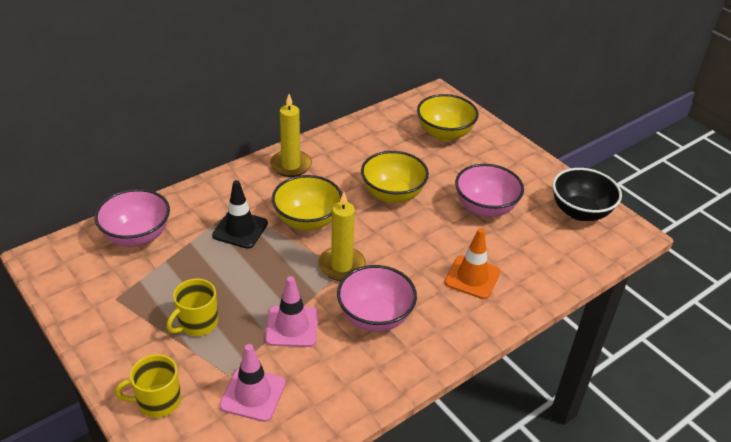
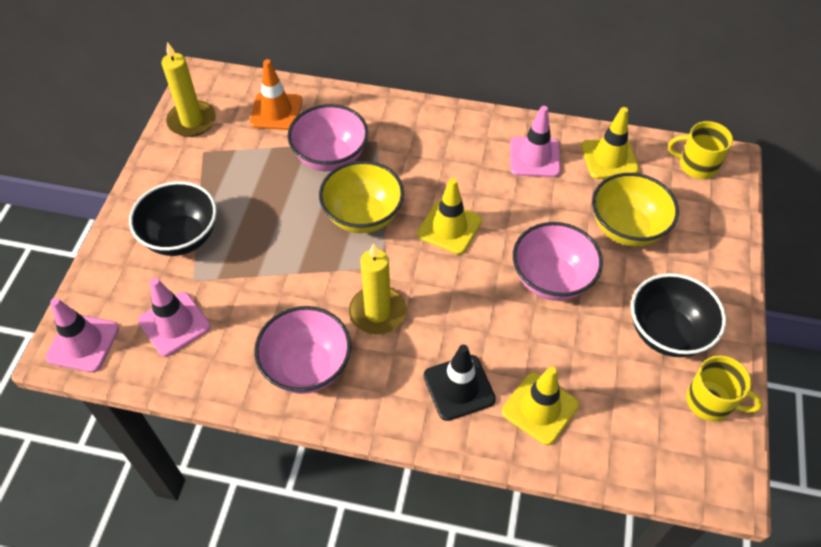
black bowl: 1 -> 2
pink traffic cone: 2 -> 3
yellow bowl: 3 -> 2
yellow traffic cone: 0 -> 3

